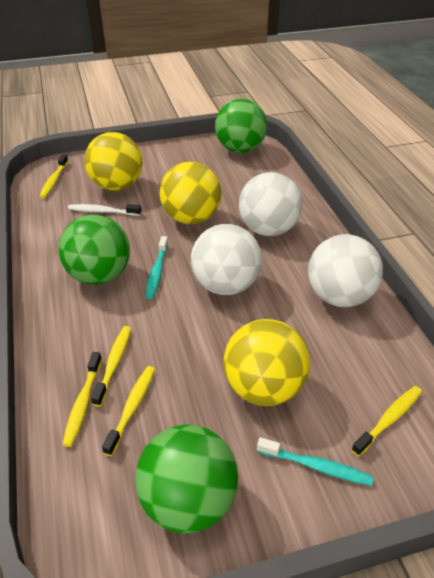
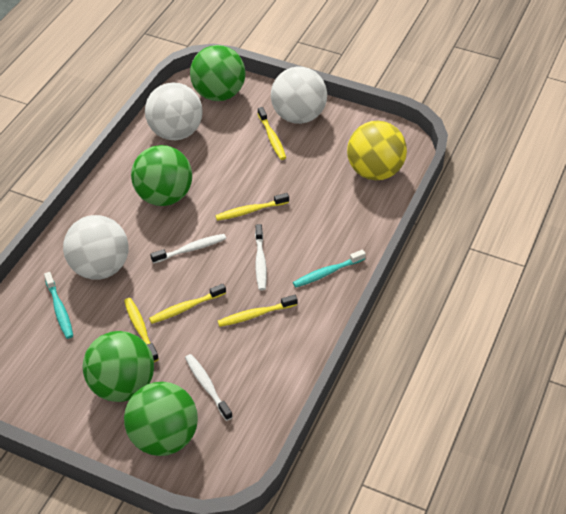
green ball: 3 -> 4
white toothbrush: 1 -> 3
yellow ball: 3 -> 1

